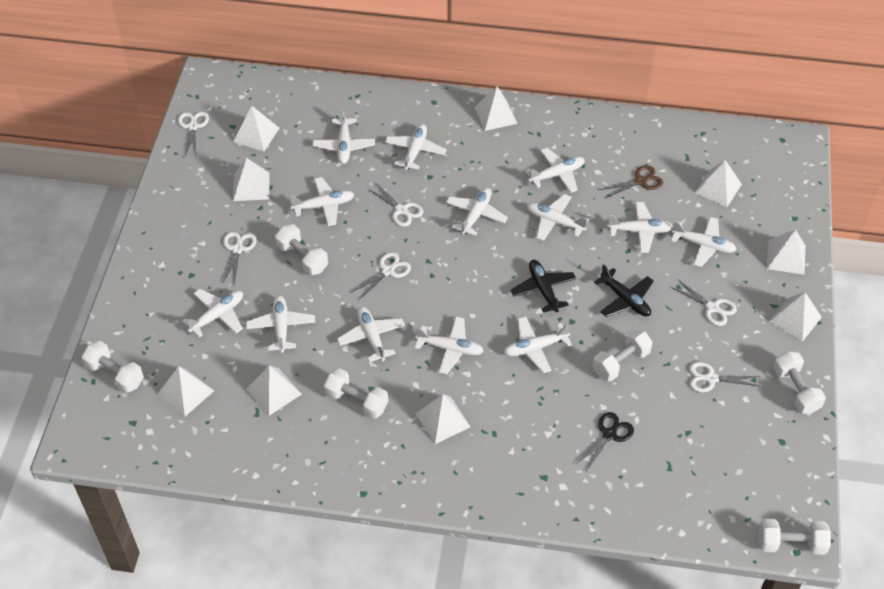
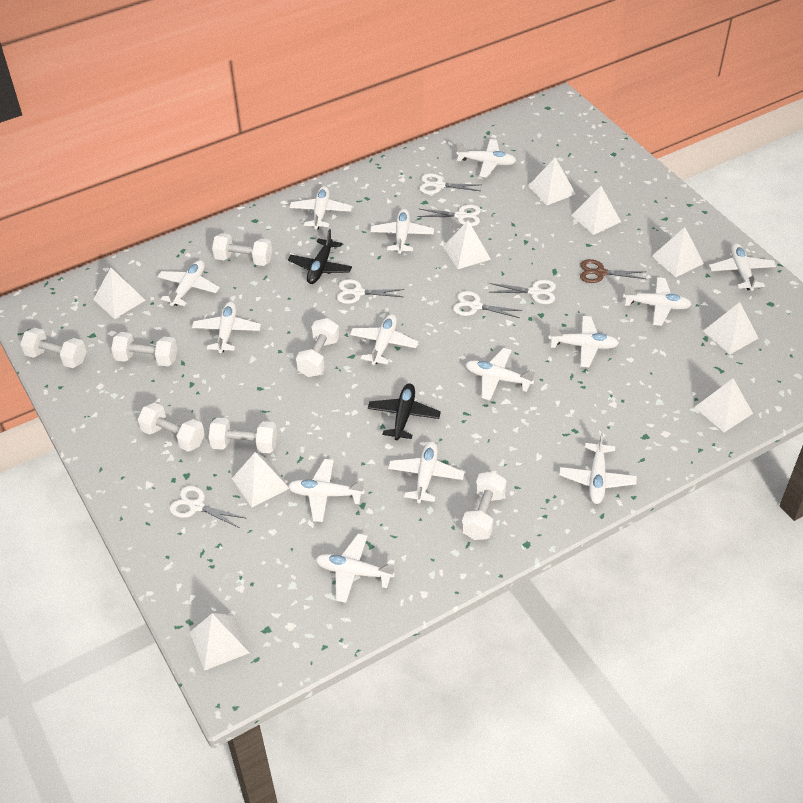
black scissors: 1 -> 0
white dumbbell: 6 -> 7
white plane: 13 -> 14

